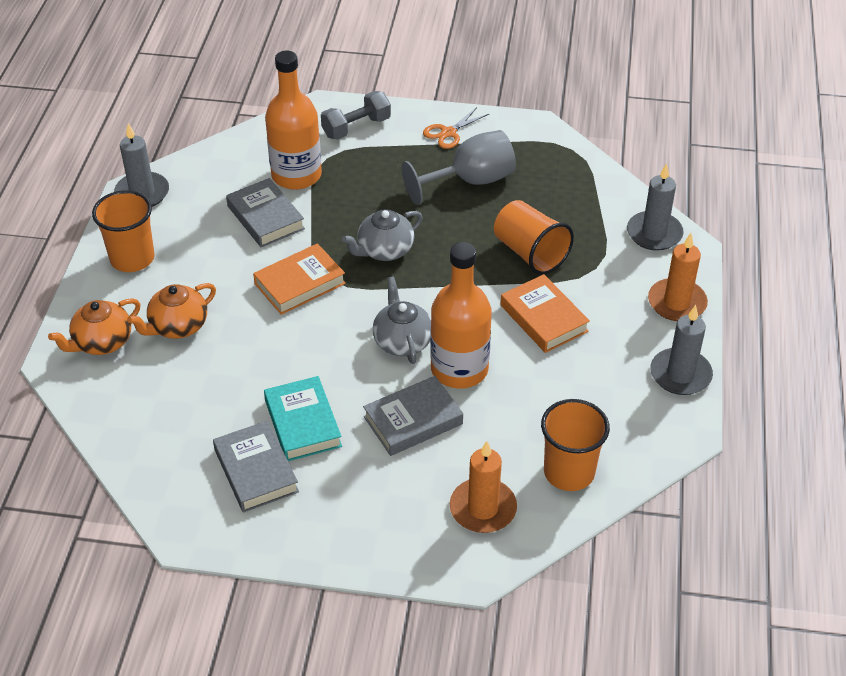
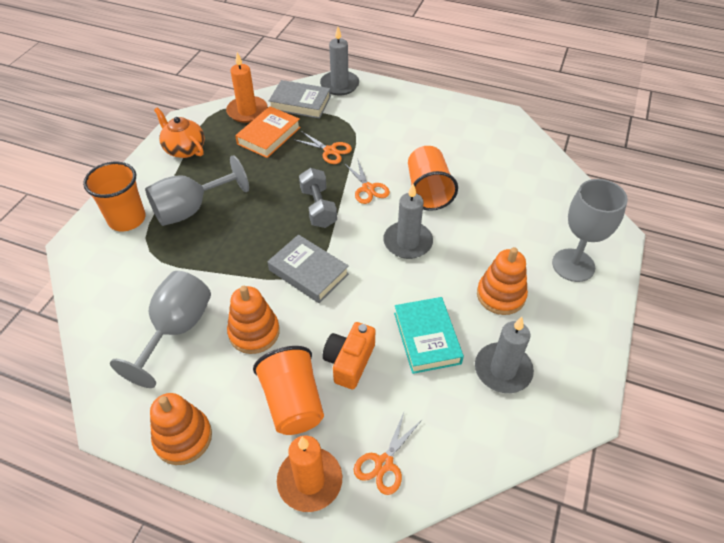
grey book: 3 -> 2
grey goblet: 1 -> 3
grey teapot: 2 -> 0
orange book: 2 -> 1
orange bottle: 2 -> 0
orange camera: 0 -> 1
orange scissors: 1 -> 3
orange stacking toy: 0 -> 3
orange teapot: 2 -> 1

